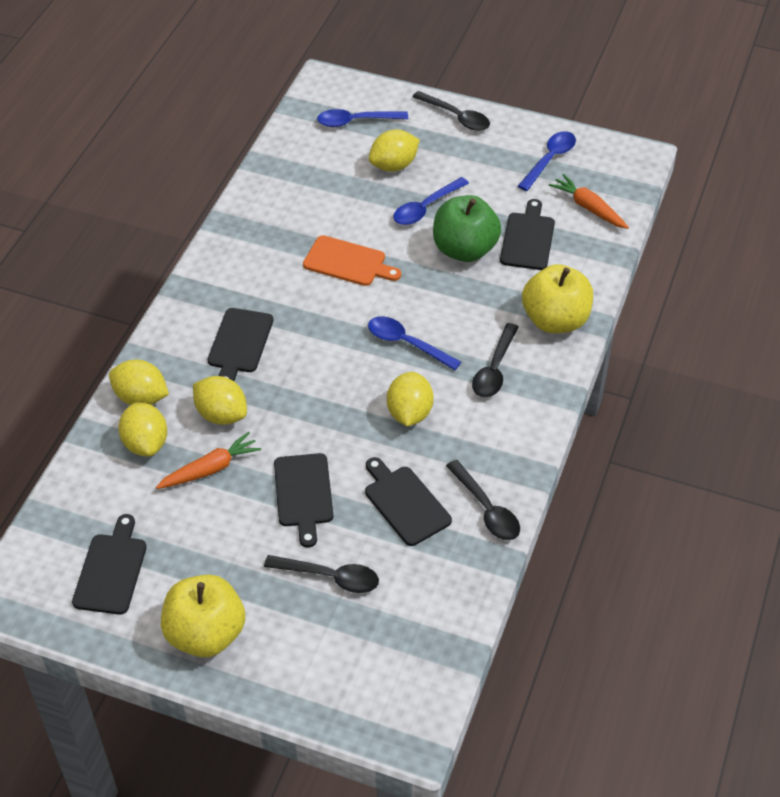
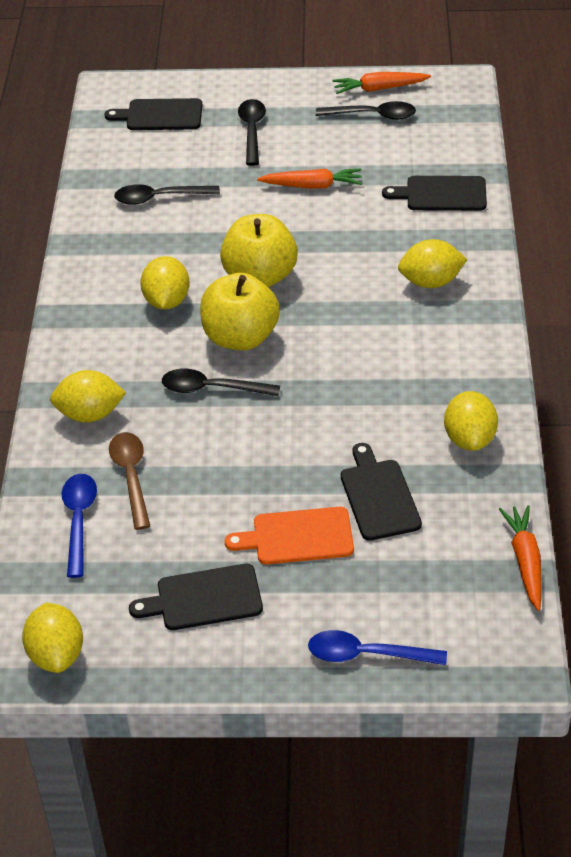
black cutting board: 5 -> 4
blue spoon: 4 -> 2
brown spoon: 0 -> 1
green apple: 1 -> 0
orange carrot: 2 -> 3

